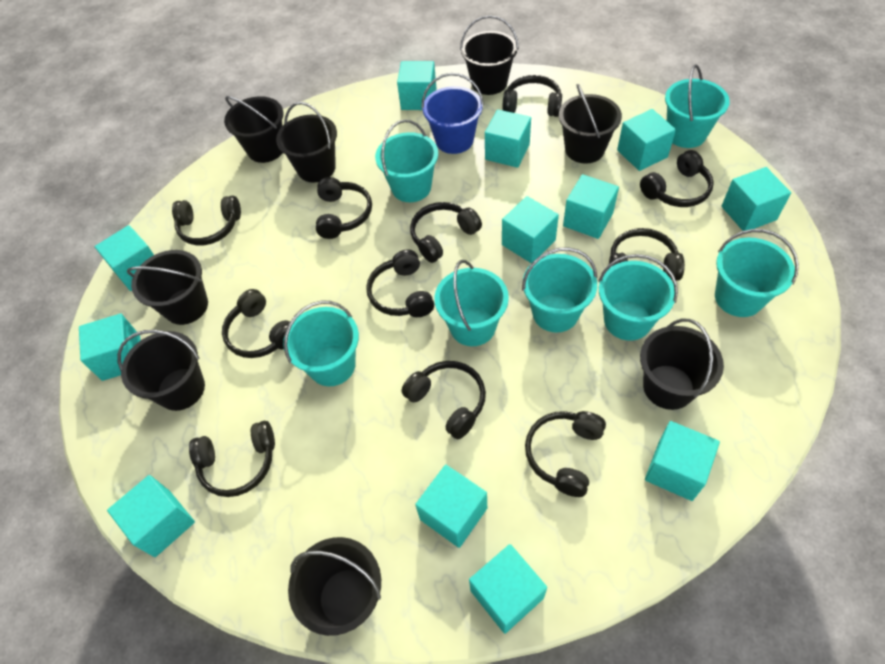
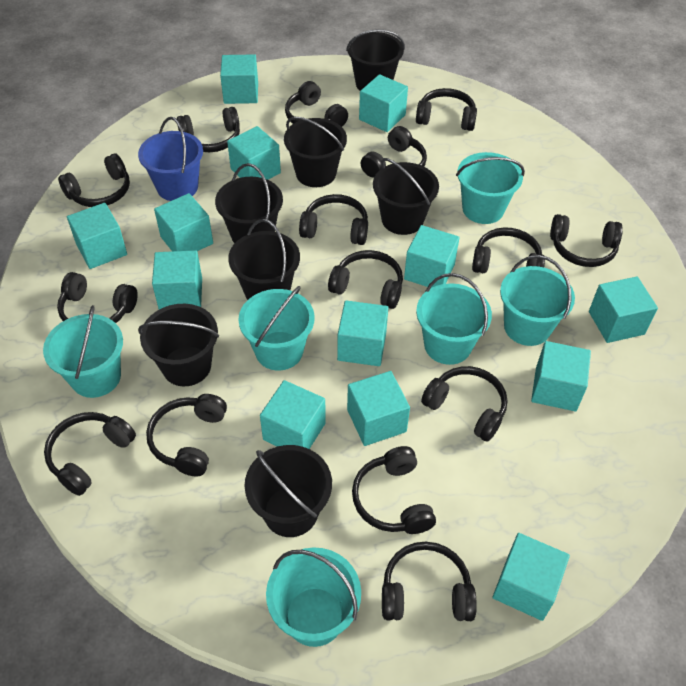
black bucket: 8 -> 7
black headphones: 11 -> 15
turquoise bucket: 7 -> 6
turquoise cube: 12 -> 13

